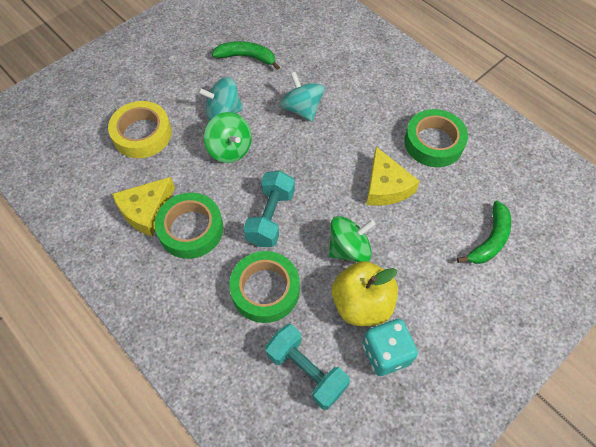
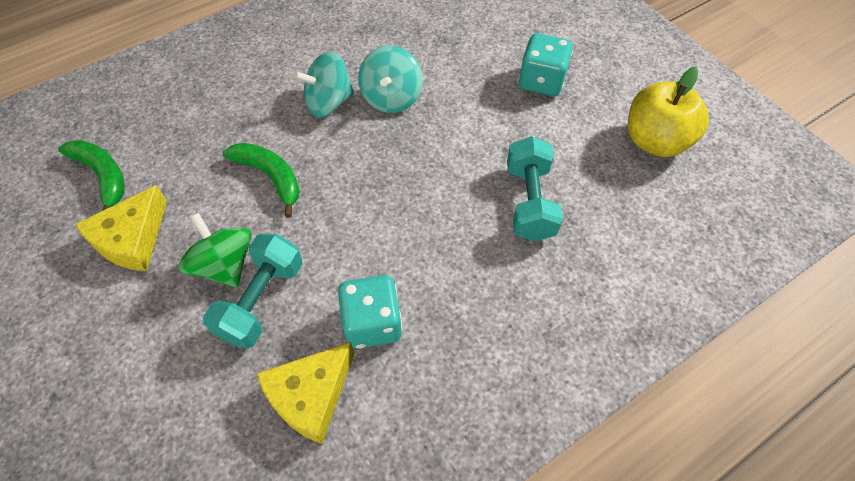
green spinning top: 2 -> 1
green tape: 3 -> 0
turquoise dice: 1 -> 2
yellow tape: 1 -> 0

